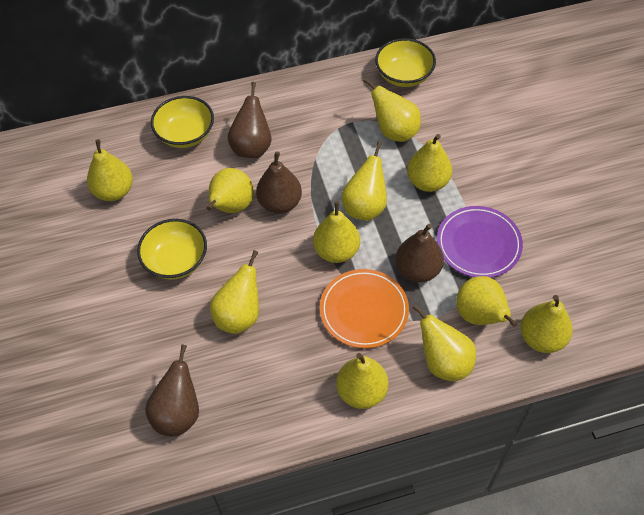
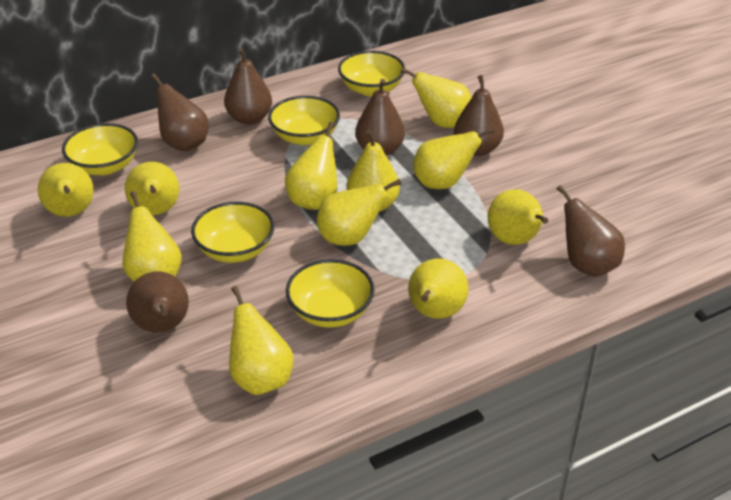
brown pear: 4 -> 6
orange plate: 1 -> 0
purple plate: 1 -> 0
yellow bowl: 3 -> 5

